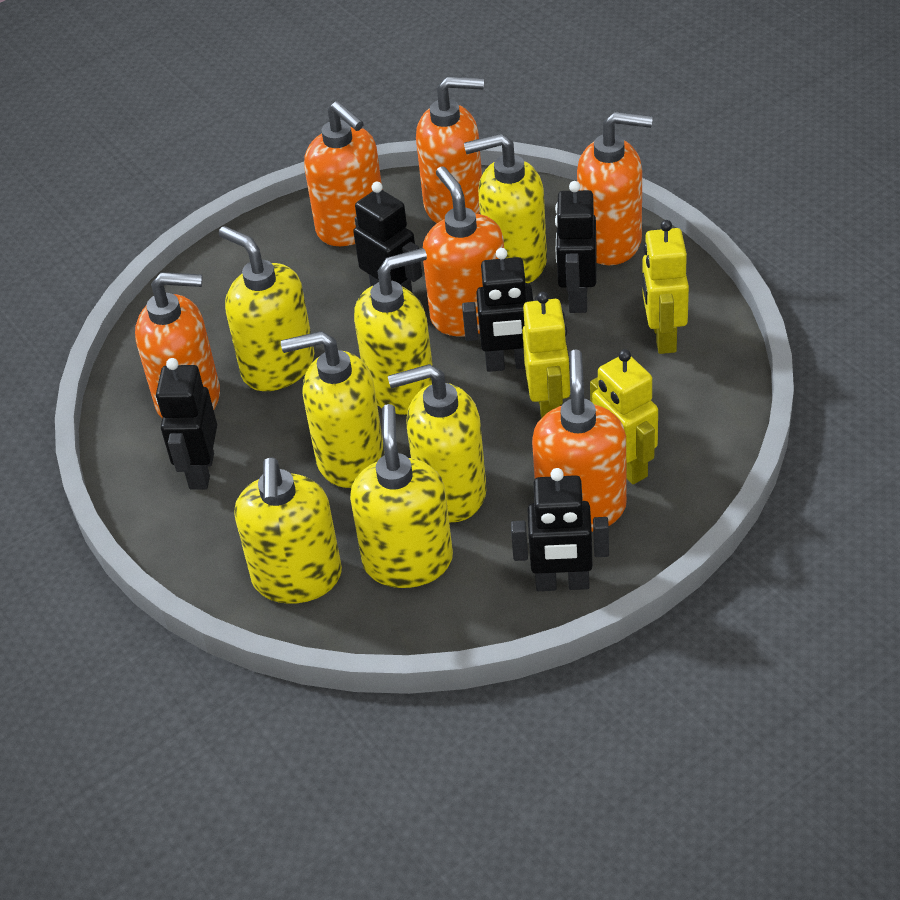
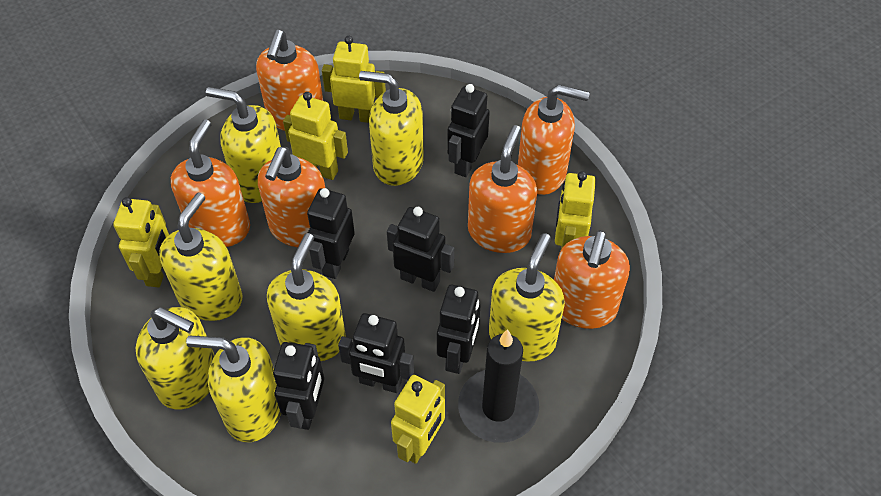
black candle: 0 -> 1
black robot: 5 -> 6
yellow robot: 3 -> 5

